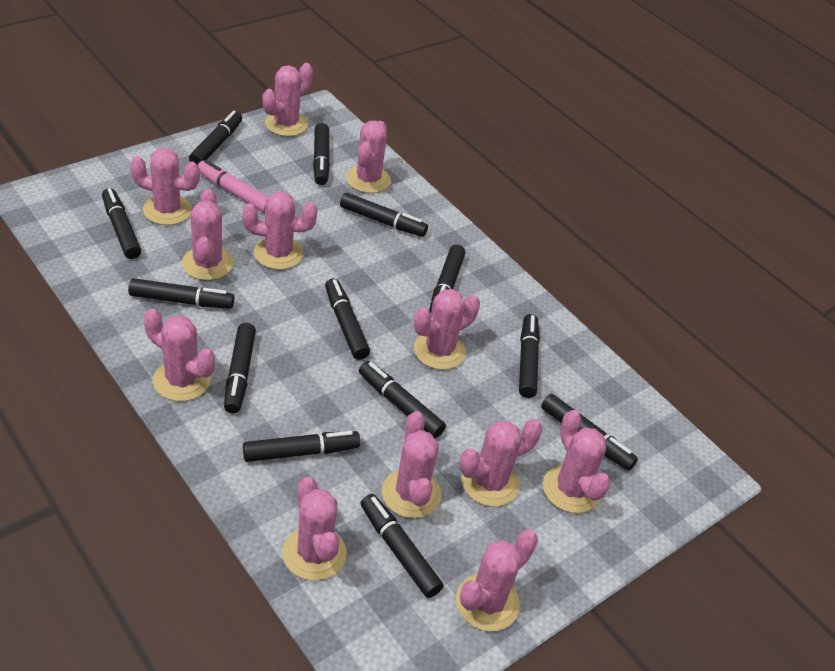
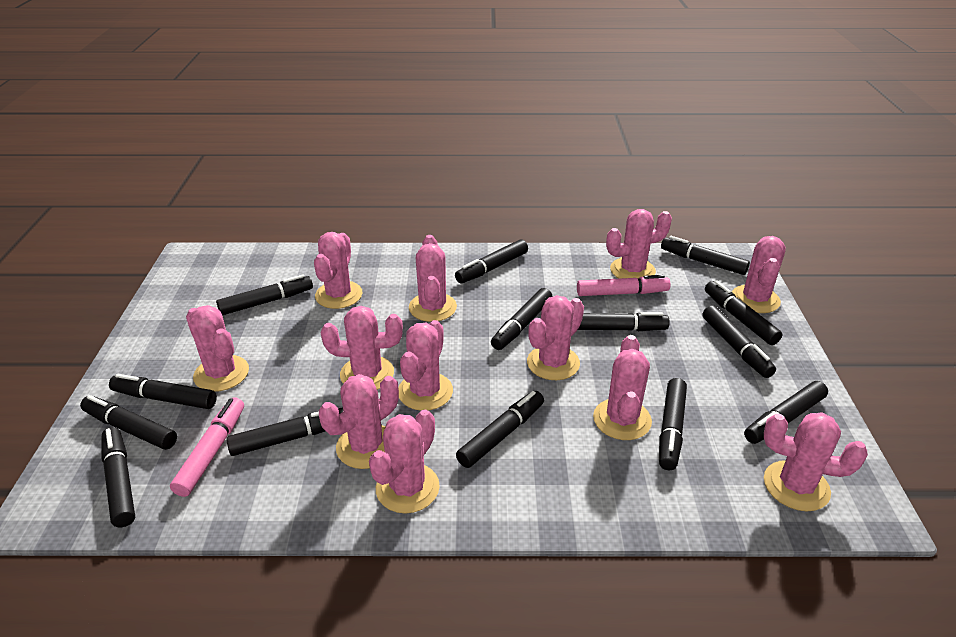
black marker: 13 -> 14
pink marker: 1 -> 2

